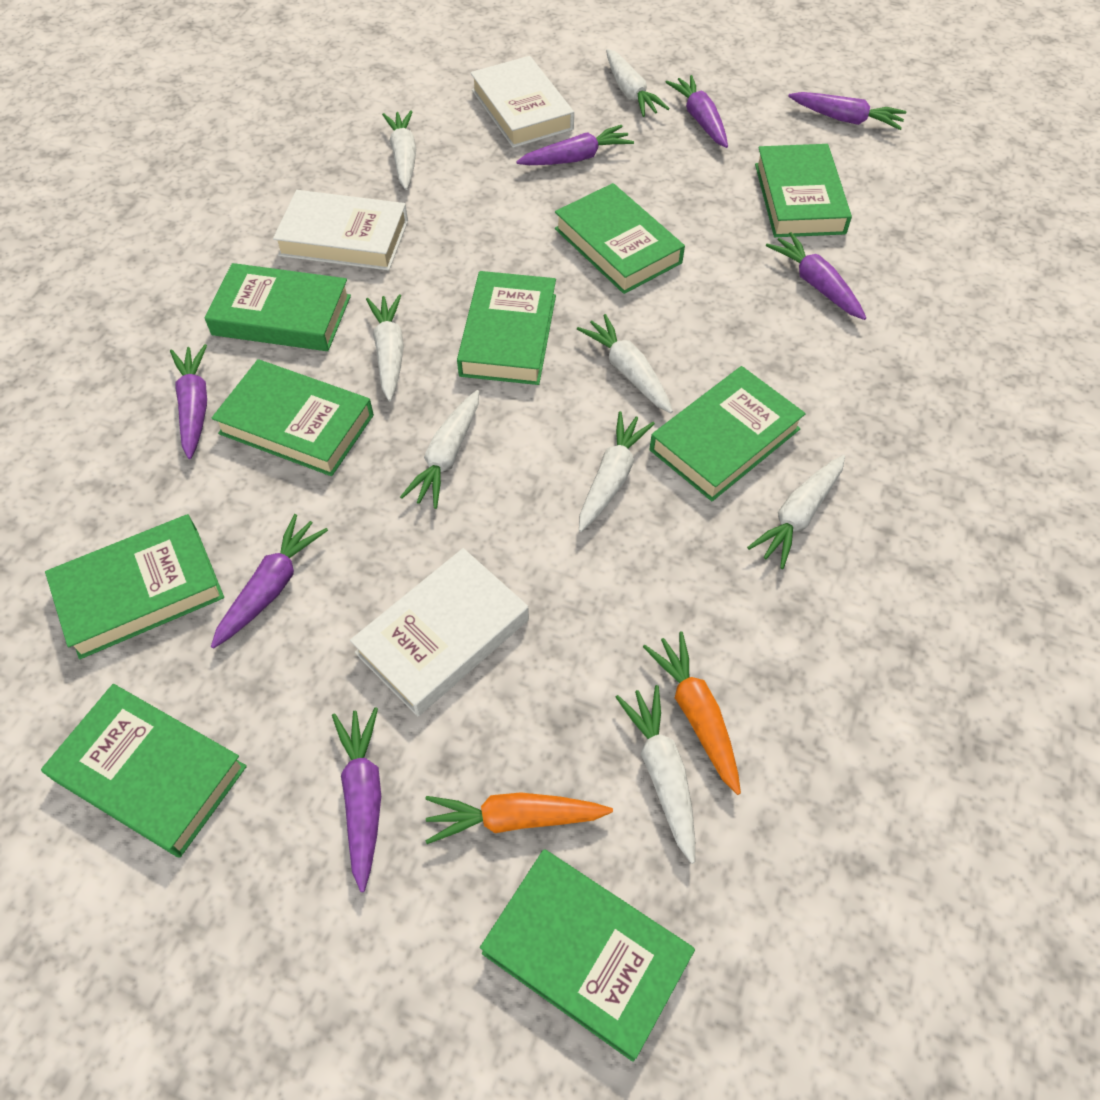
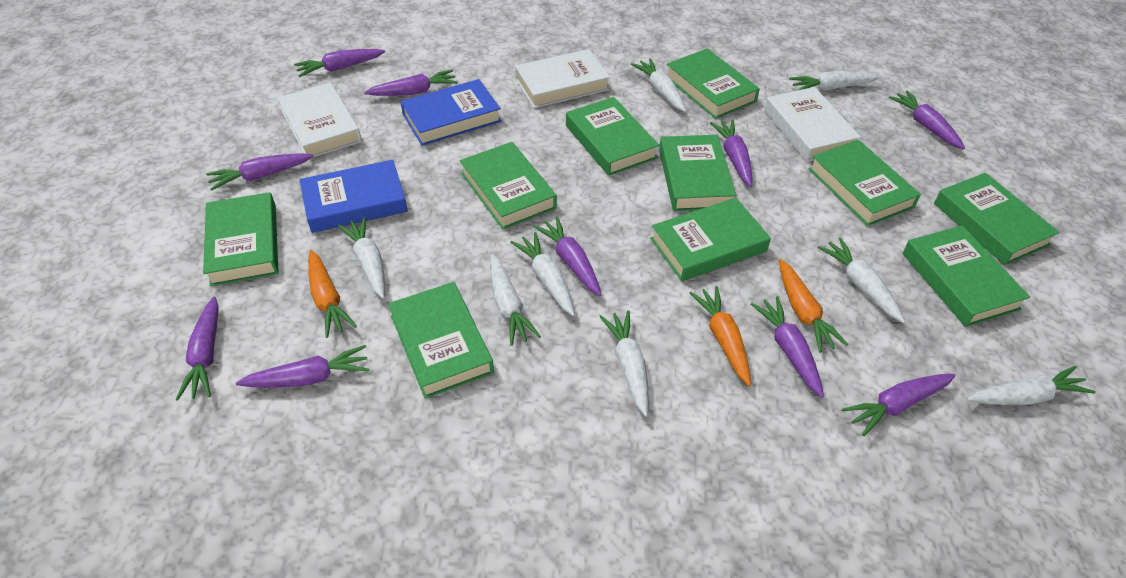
blue book: 0 -> 2
green book: 9 -> 10
orange carrot: 2 -> 3
purple carrot: 7 -> 10

